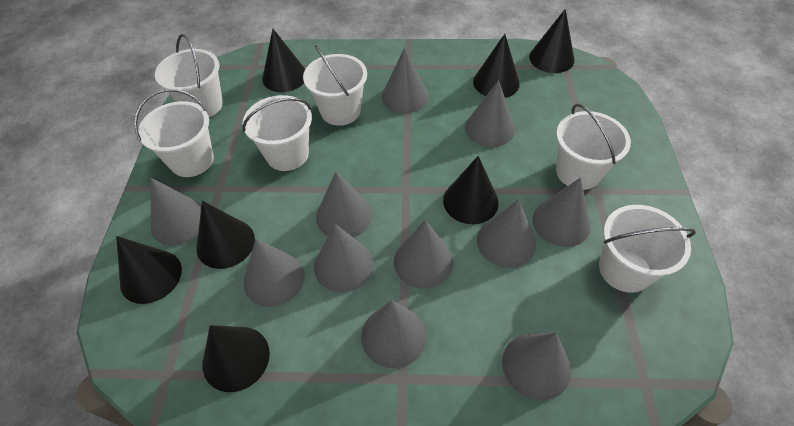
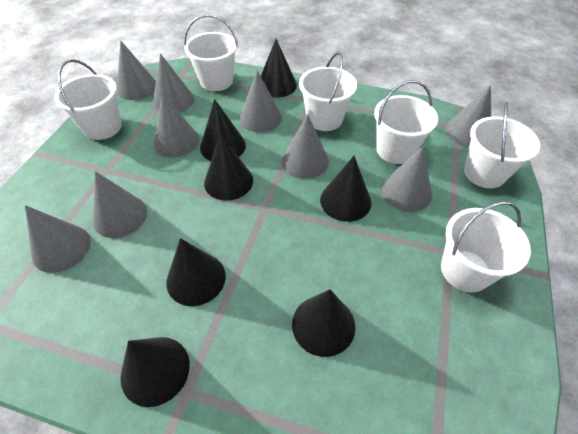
grey cone: 11 -> 9

